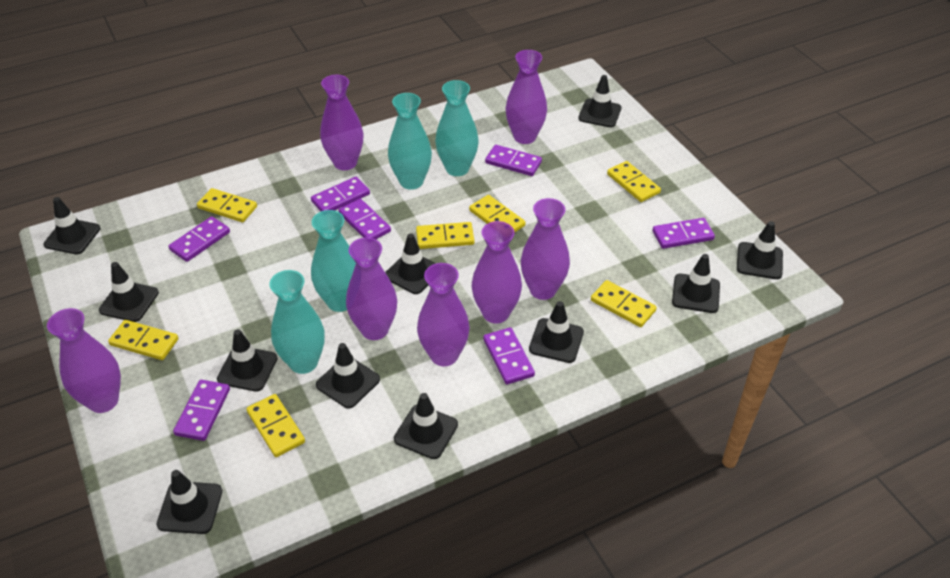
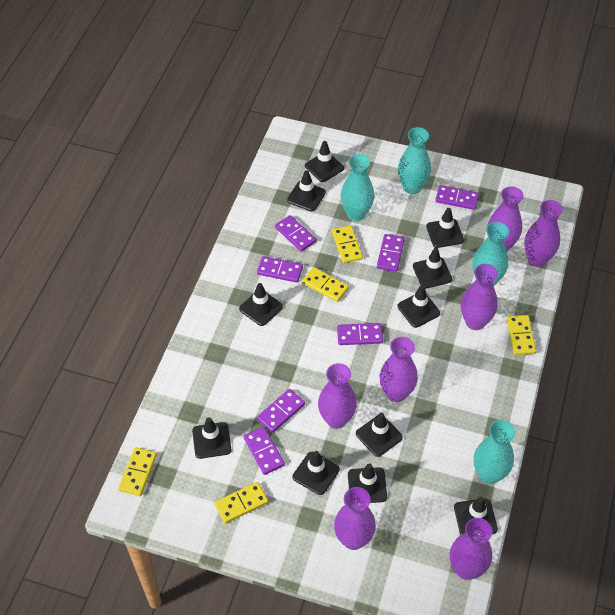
yellow domino: 7 -> 5

